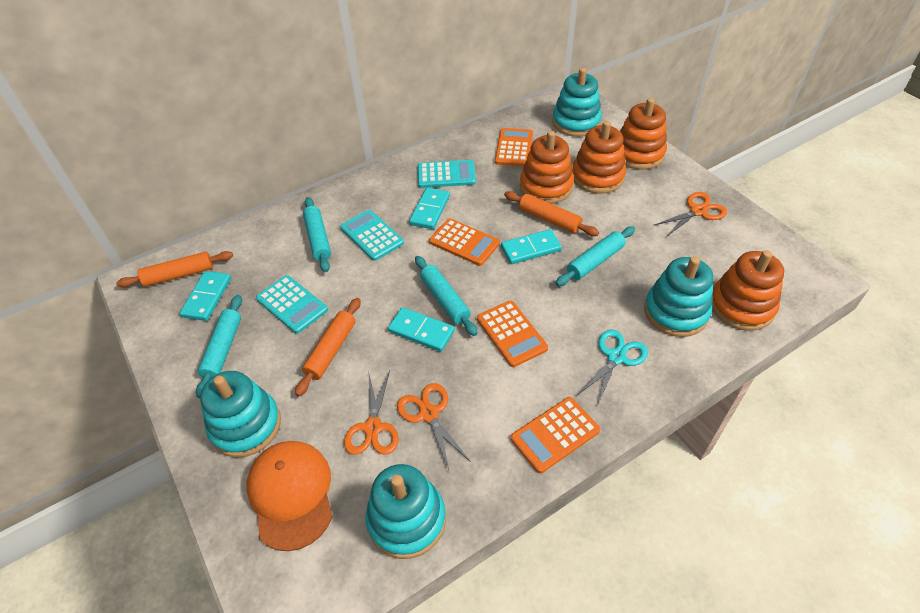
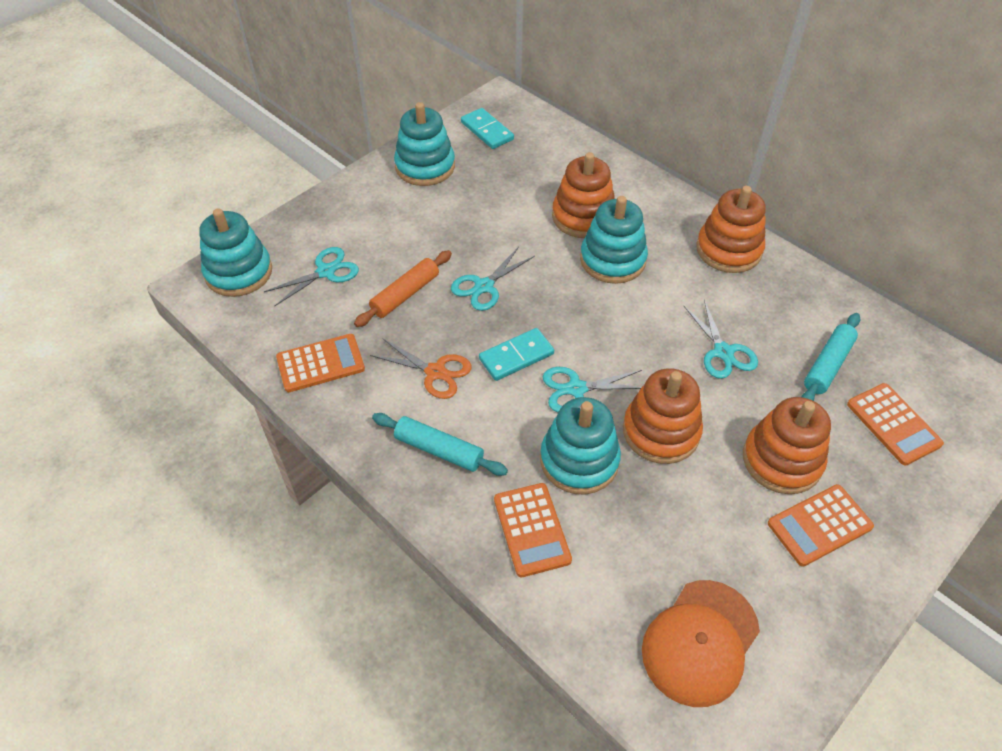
orange rolling pin: 3 -> 1
orange scissors: 3 -> 1
turquoise calculator: 3 -> 0
turquoise domino: 4 -> 2
turquoise rolling pin: 4 -> 2
turquoise scissors: 1 -> 4

